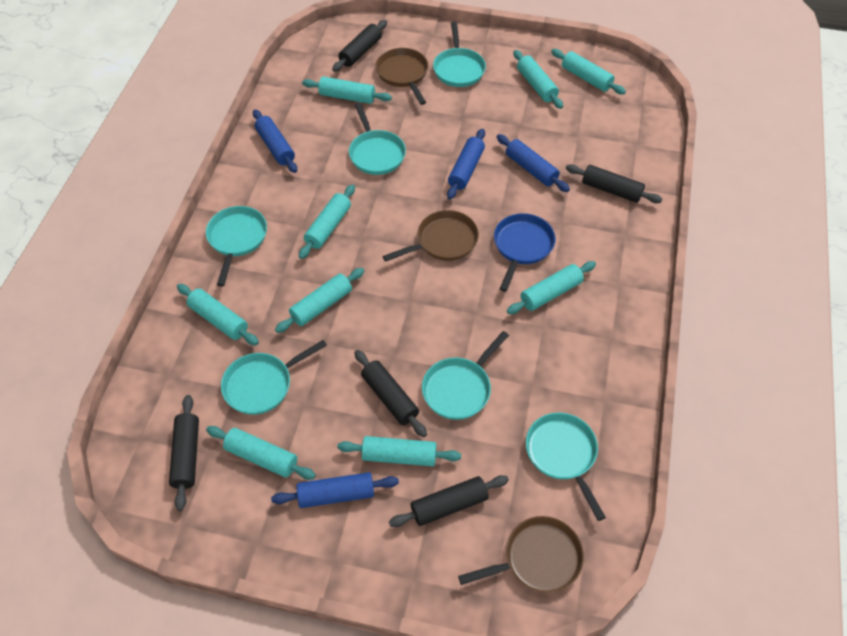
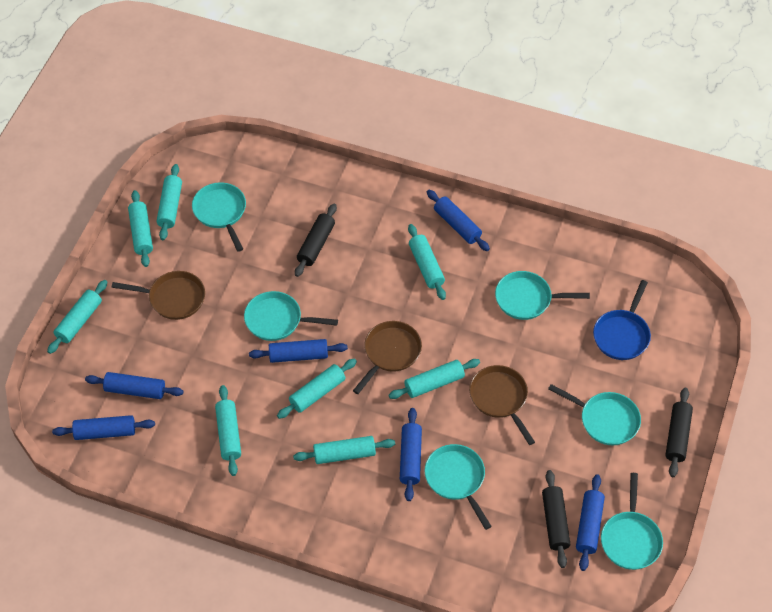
black rolling pin: 5 -> 3
blue rolling pin: 4 -> 6
turquoise rolling pin: 9 -> 8

